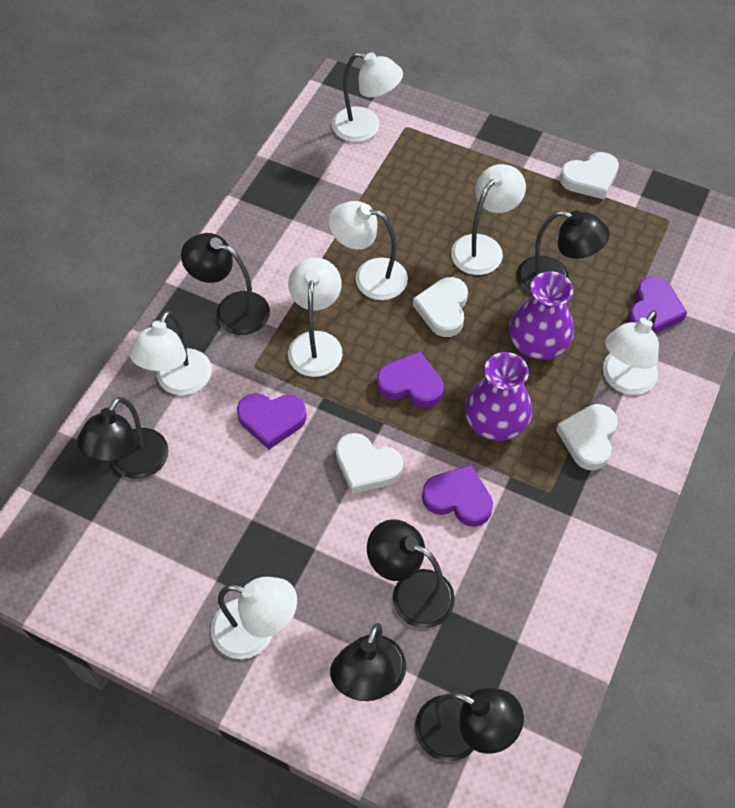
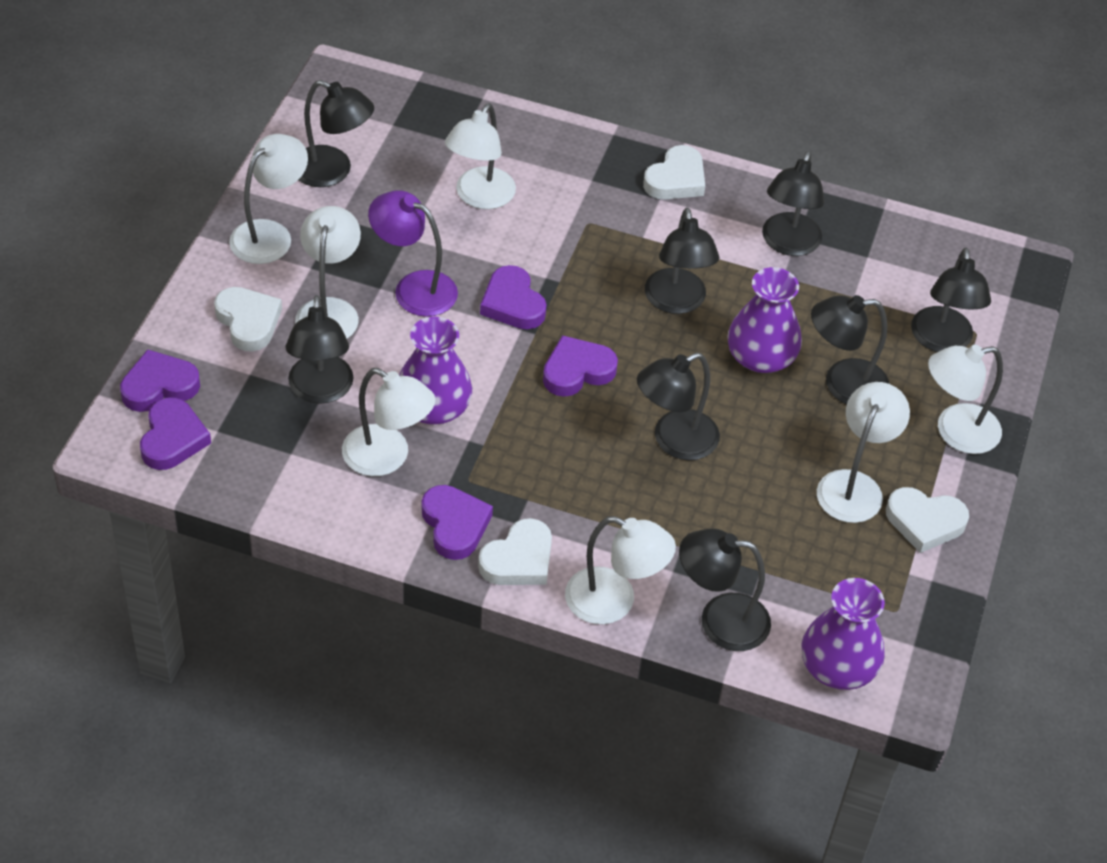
black lamp: 6 -> 8
purple heart: 4 -> 5
purple lamp: 0 -> 1
purple vase: 2 -> 3

